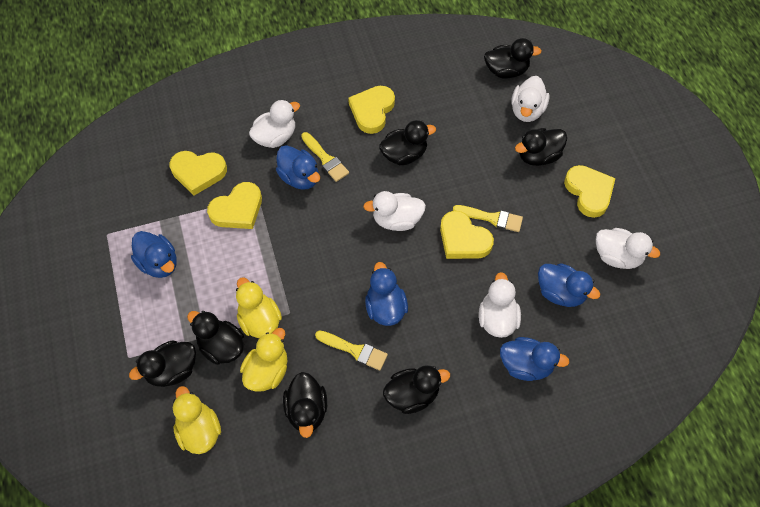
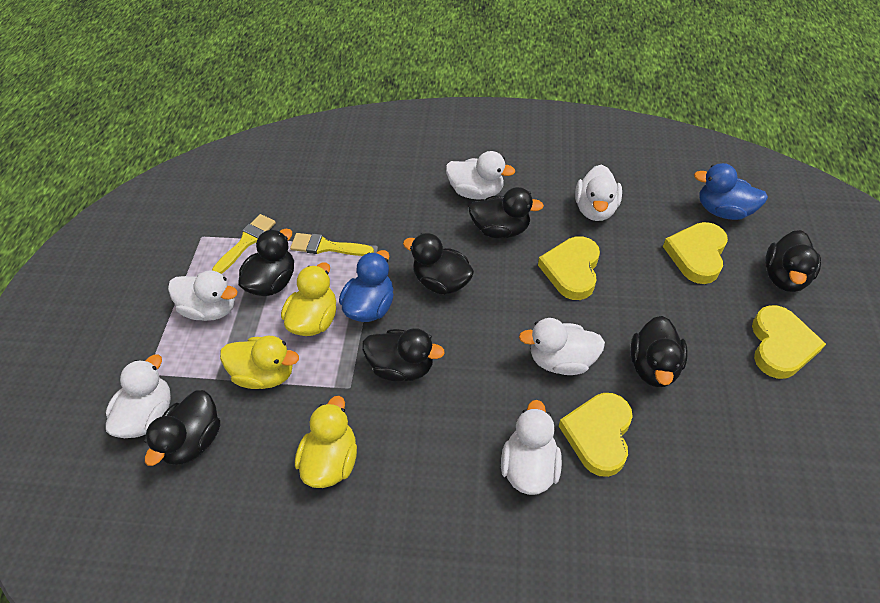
blue duck: 5 -> 2
white duck: 5 -> 6
yellow brush: 3 -> 2
yellow heart: 5 -> 4

